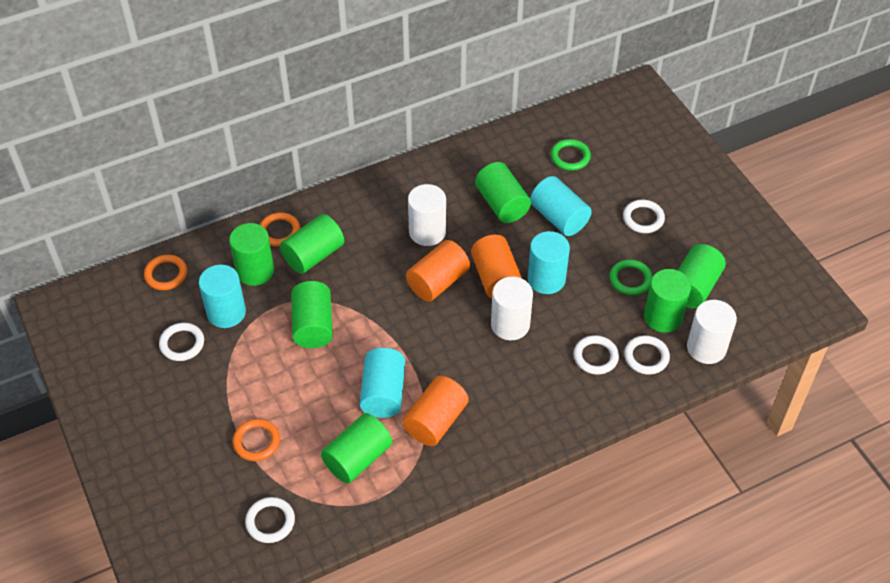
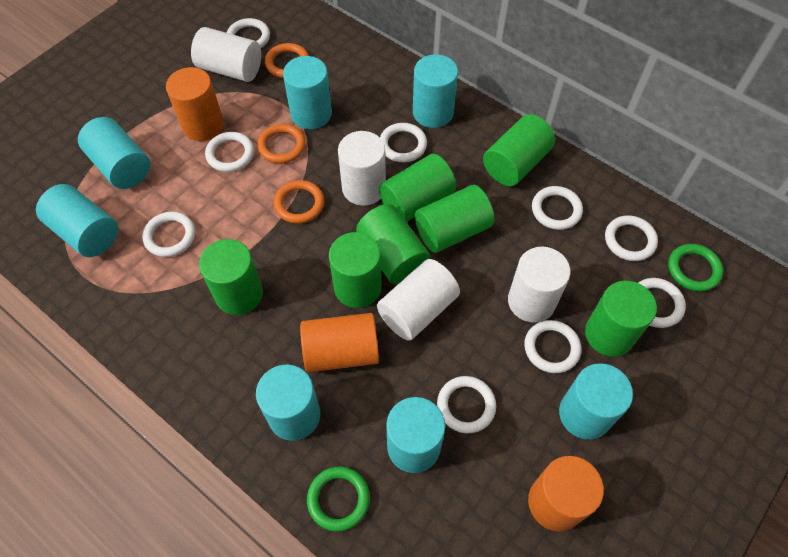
turquoise cylinder: 4 -> 7
white cylinder: 3 -> 4
white ring: 5 -> 9

